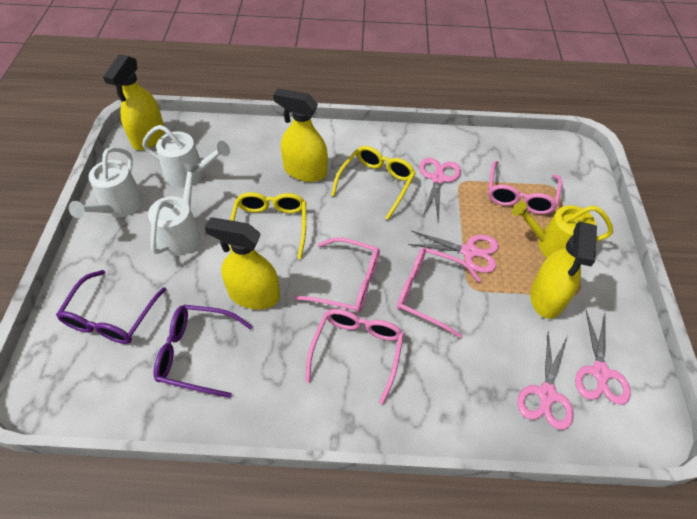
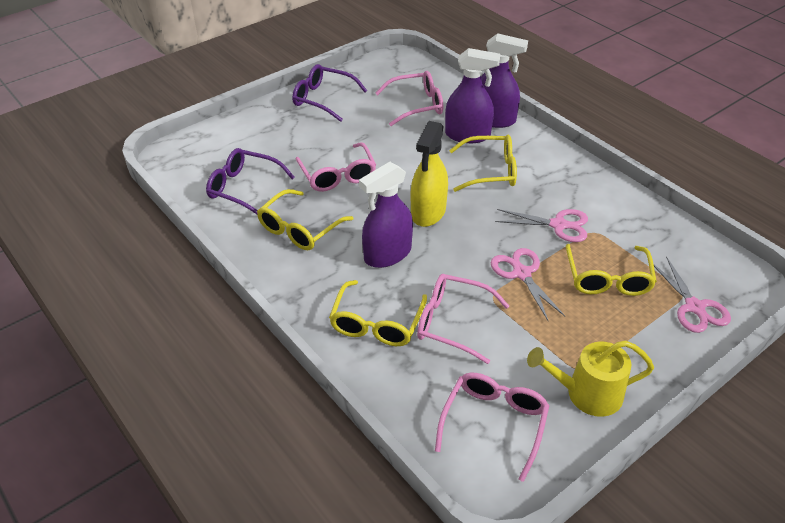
pink scissors: 4 -> 3
purple spray bottle: 0 -> 3
white watering can: 3 -> 0
yellow glasses: 2 -> 4
yellow spray bottle: 4 -> 1

